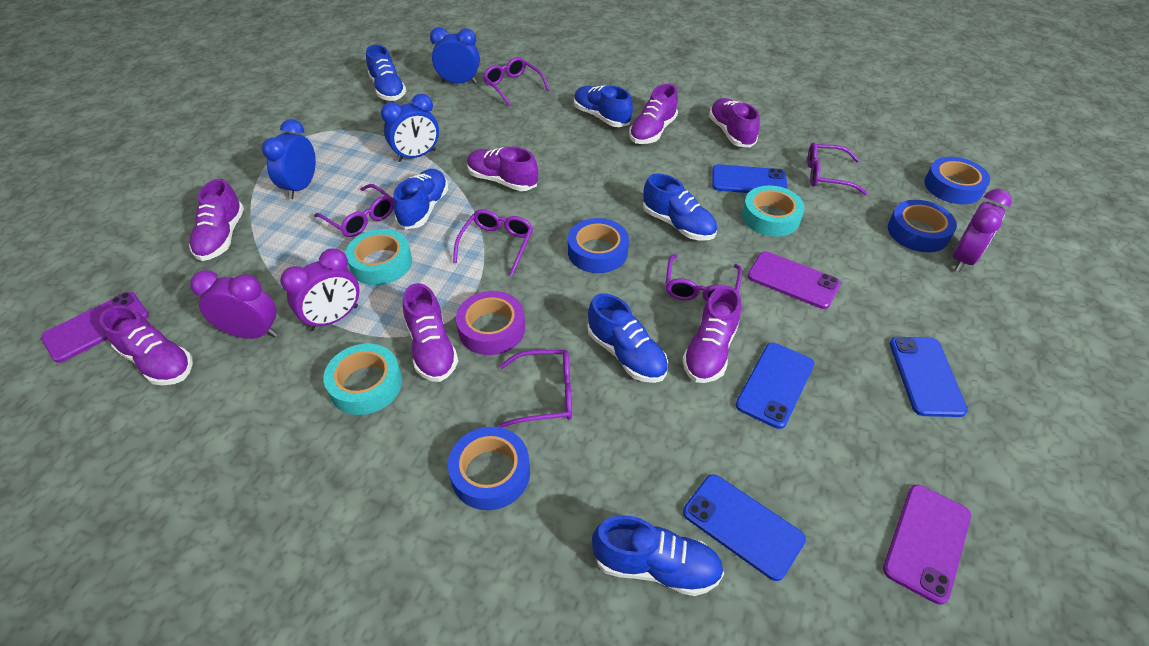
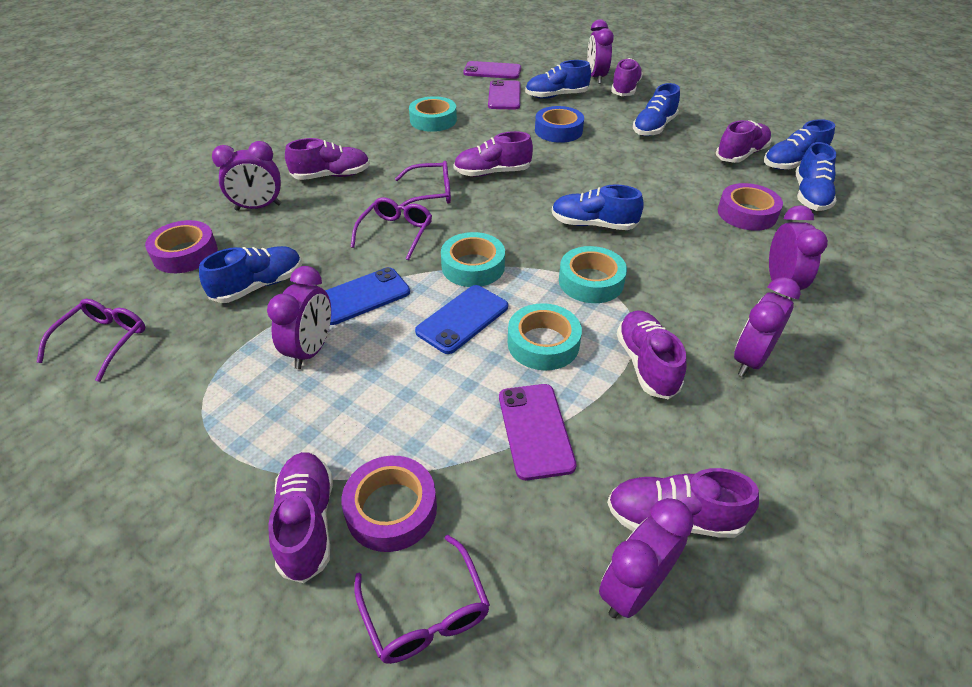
blue clock: 3 -> 0
blue phone: 4 -> 2
blue tape: 4 -> 1
purple clock: 3 -> 6
purple glasses: 6 -> 4
purple tape: 1 -> 3
turquoise tape: 3 -> 4

